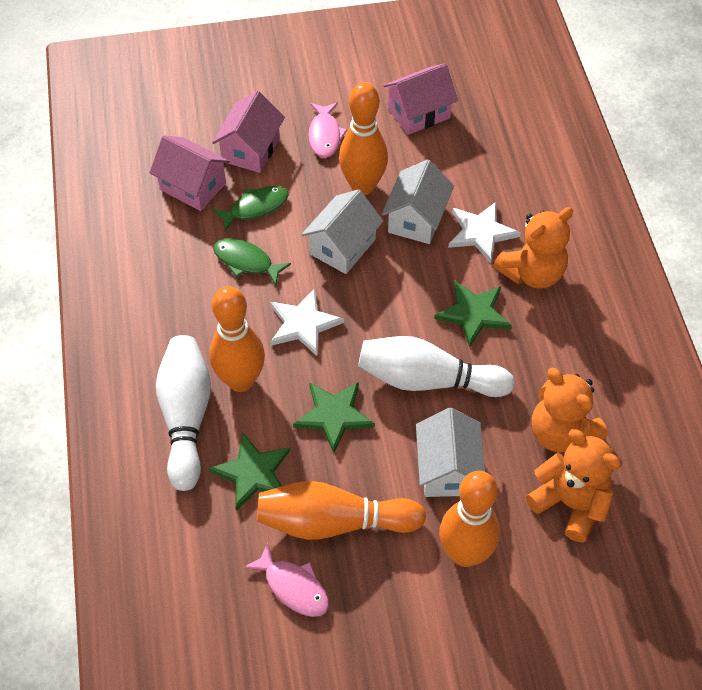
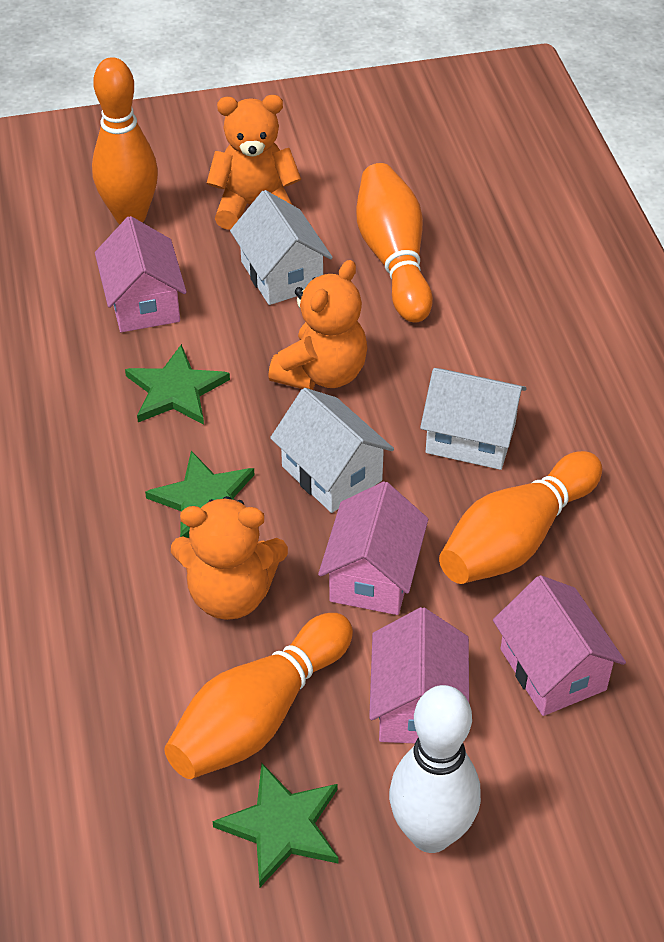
green fish: 2 -> 0
pink fish: 2 -> 0
pink house: 3 -> 4
white bowling pin: 2 -> 1
white star: 2 -> 0

